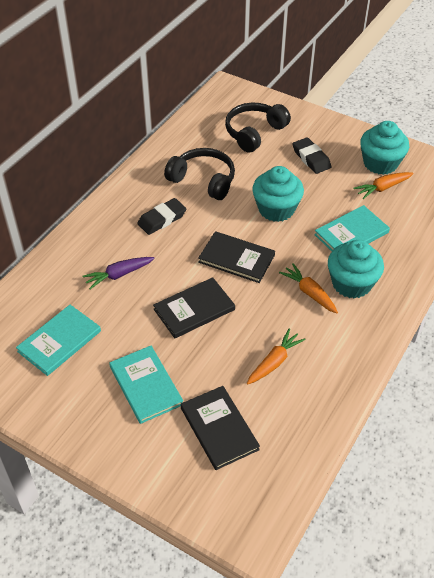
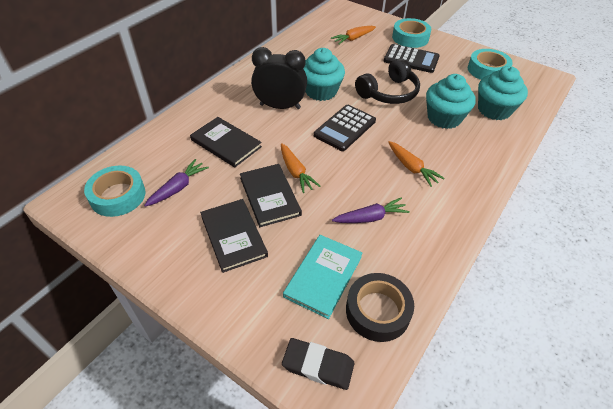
black calculator: 0 -> 2
black clock: 0 -> 1
black eraser: 2 -> 1
black headphones: 2 -> 1
black tape: 0 -> 1
purple carrot: 1 -> 2
turquoise book: 3 -> 1
turquoise tape: 0 -> 3

